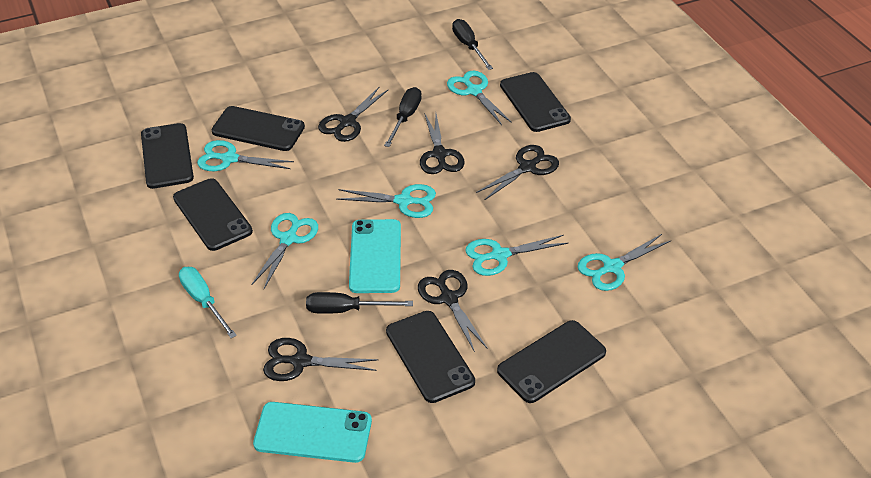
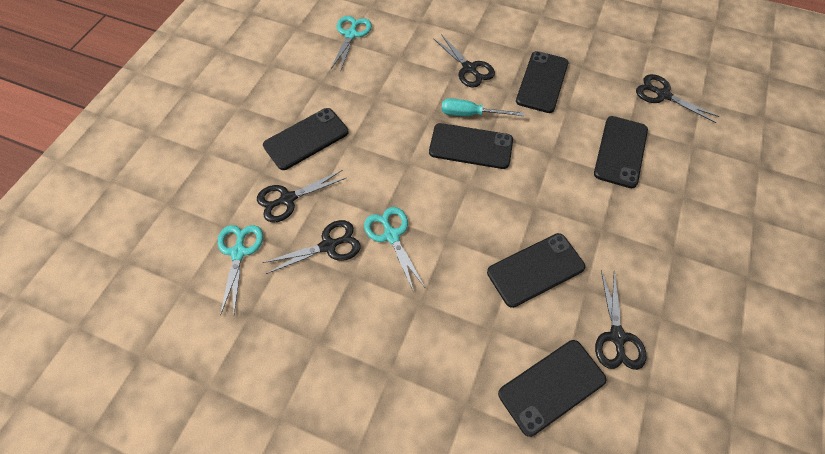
black screwdriver: 3 -> 0
turquoise phone: 2 -> 0
turquoise scissors: 6 -> 3

